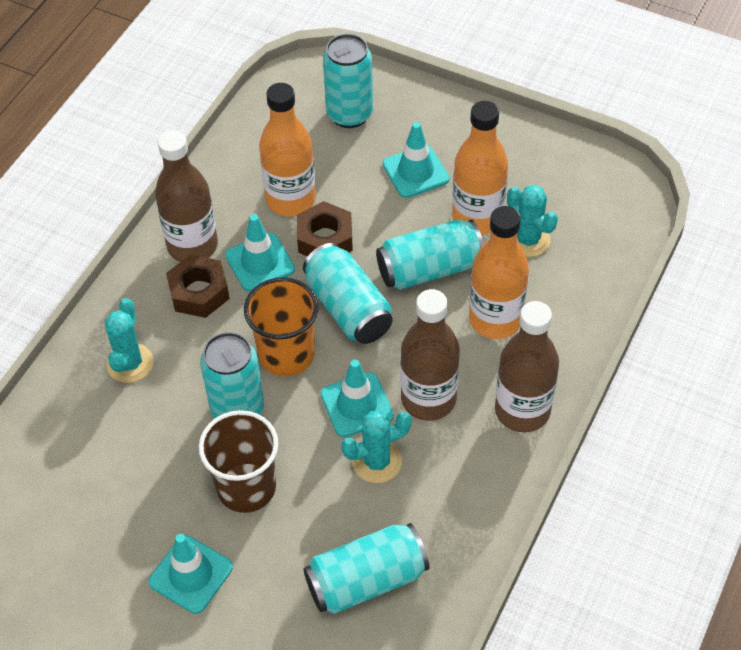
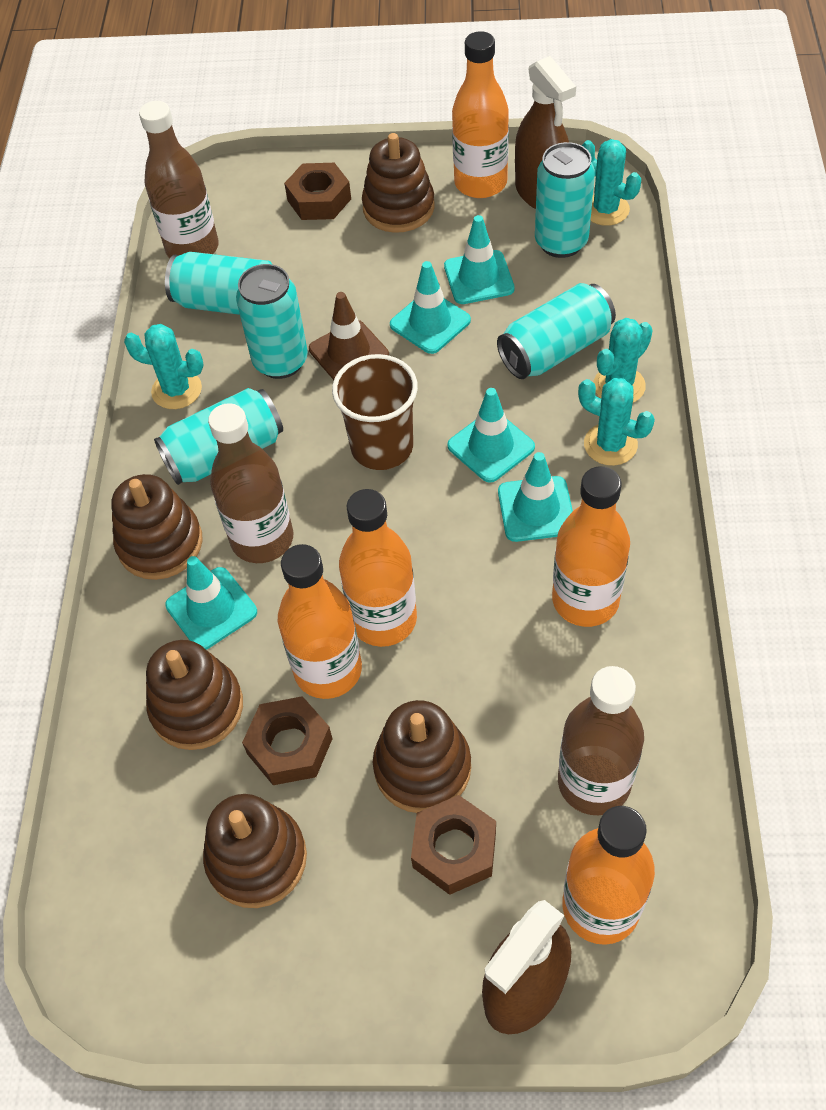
brown nut: 2 -> 3
brown spray bottle: 0 -> 2
brown stacking toy: 0 -> 5
brown traffic cone: 0 -> 1
orange bottle: 3 -> 5
orange cup: 1 -> 0
turquoise cactus: 3 -> 4
turquoise traffic cone: 4 -> 5

